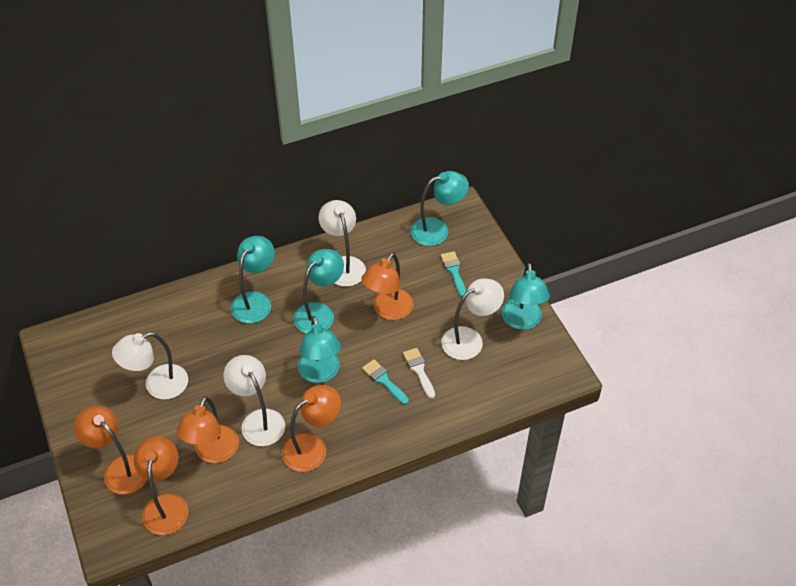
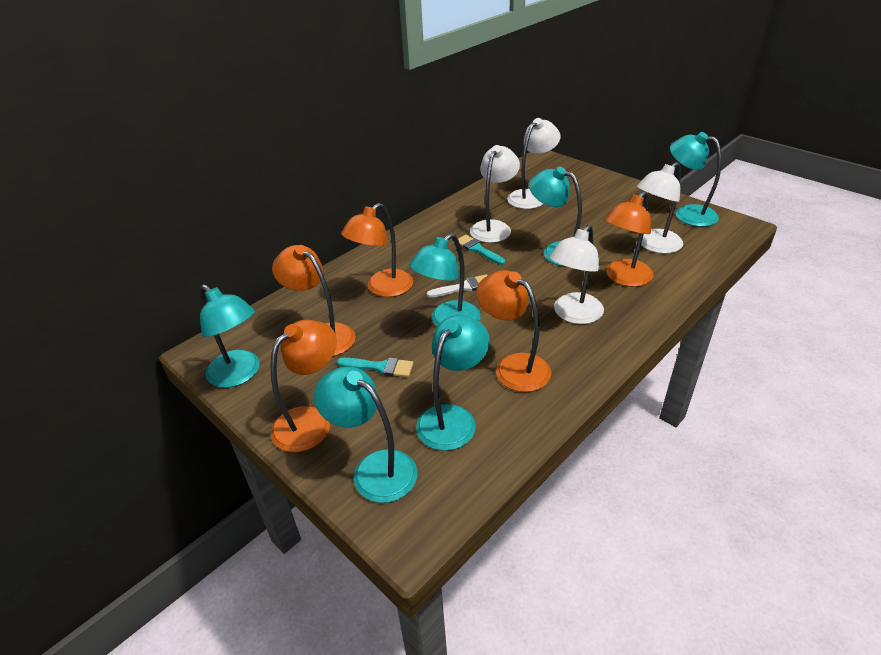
turquoise lamp: 5 -> 6

